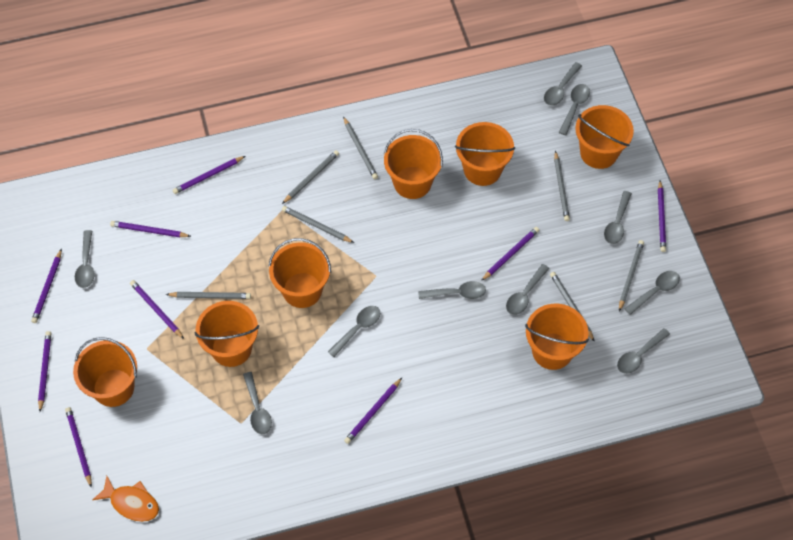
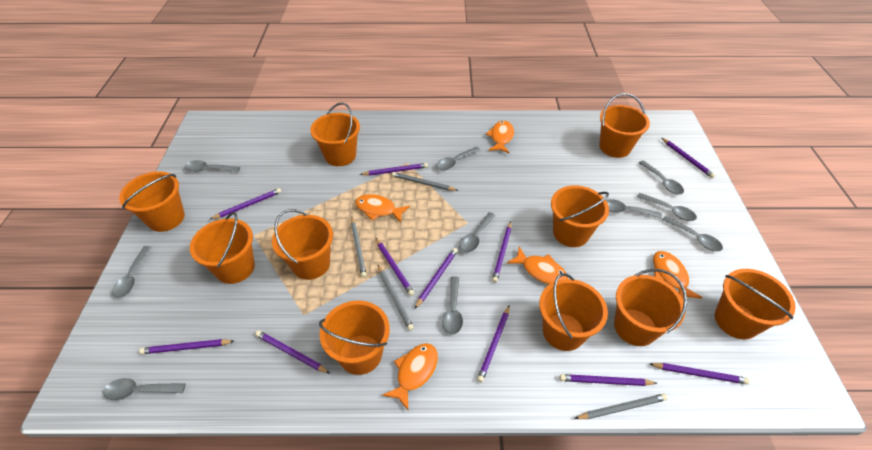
grey pencil: 7 -> 4
orange bucket: 7 -> 10
orange fish: 1 -> 5
purple pencil: 9 -> 11

